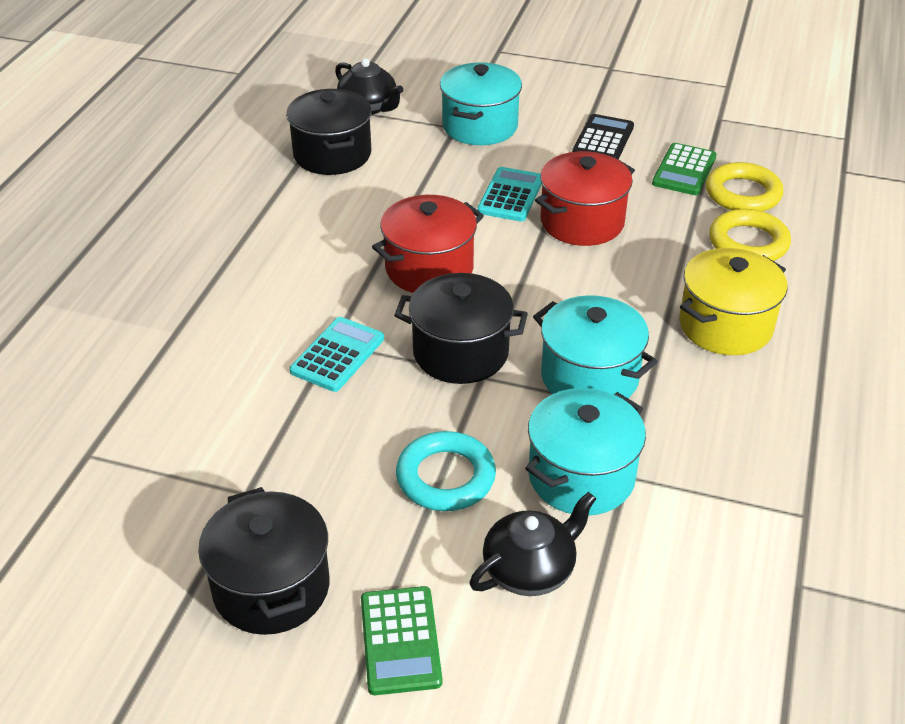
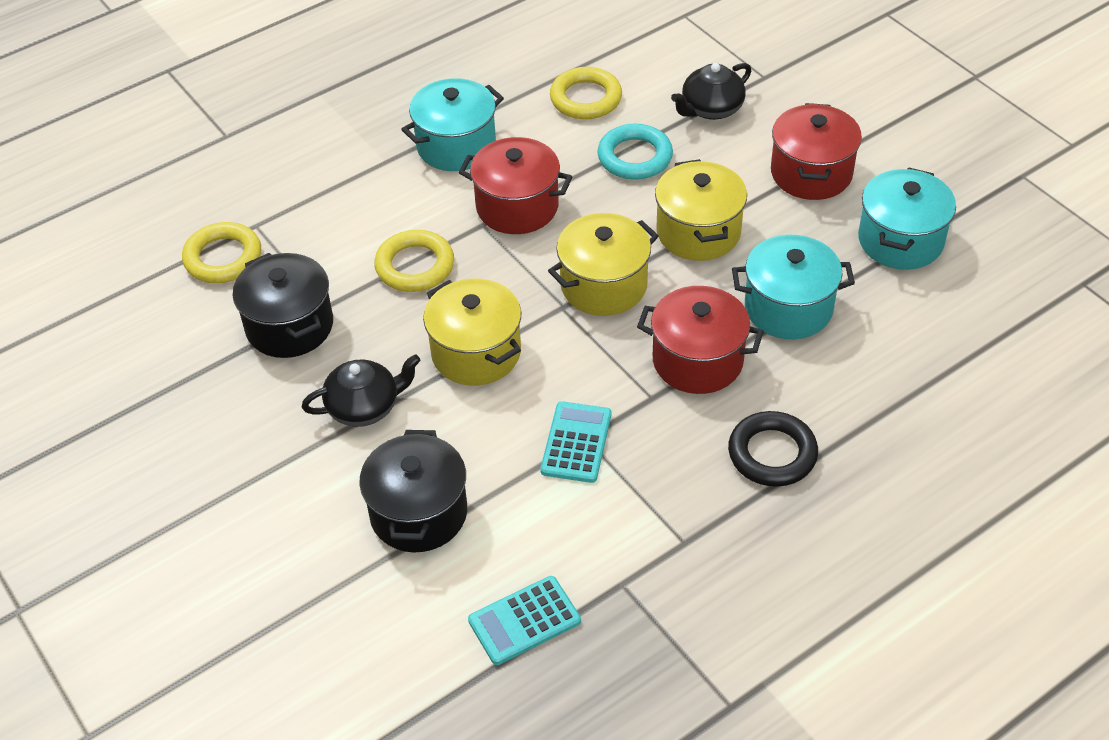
black calculator: 1 -> 0
black pot: 3 -> 2
black ring: 0 -> 1
green calculator: 2 -> 0
red pot: 2 -> 3
yellow pot: 1 -> 3
yellow ring: 2 -> 3

